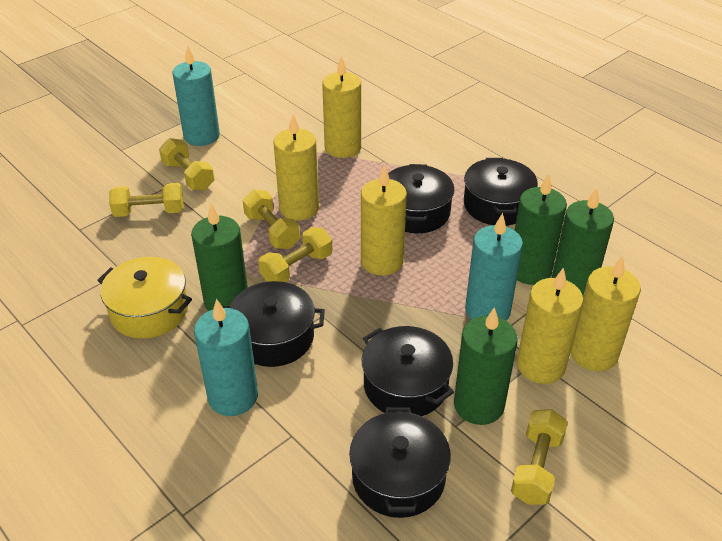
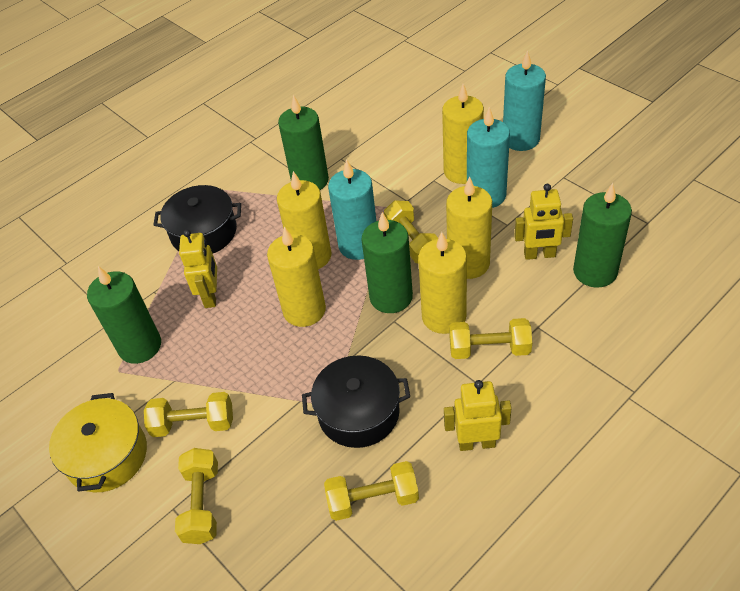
black pot: 5 -> 2
yellow robot: 0 -> 3

